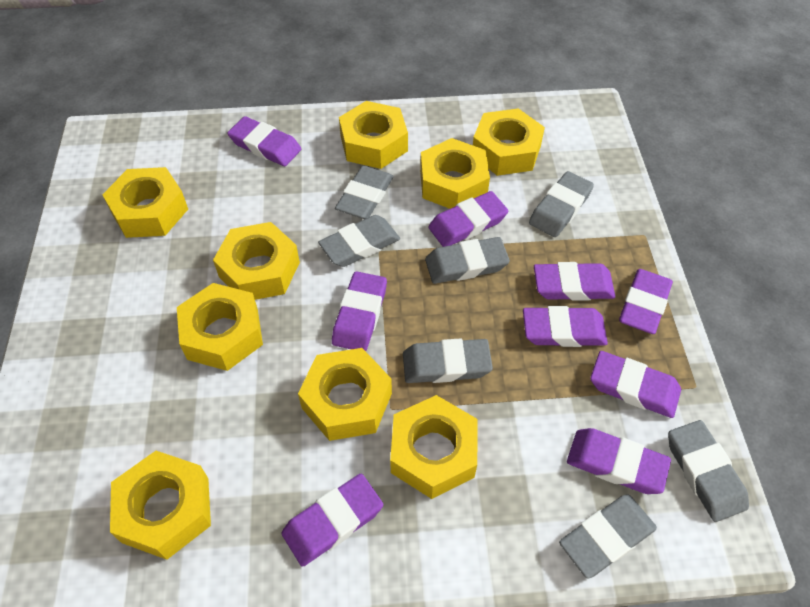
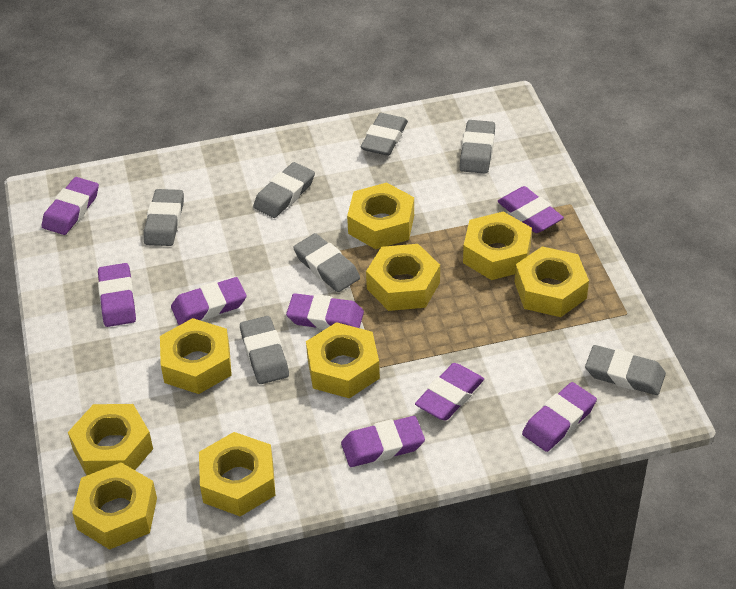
purple eraser: 9 -> 8

